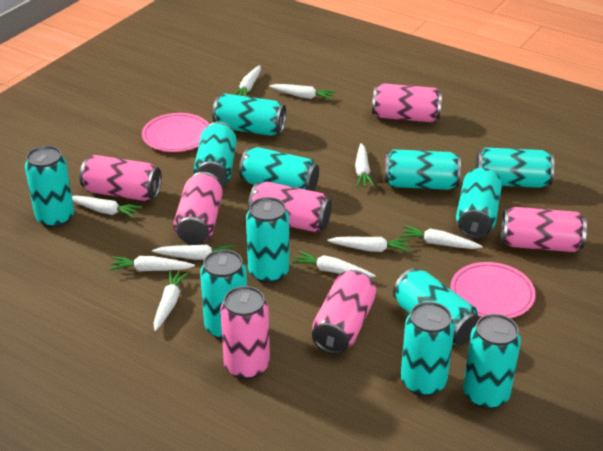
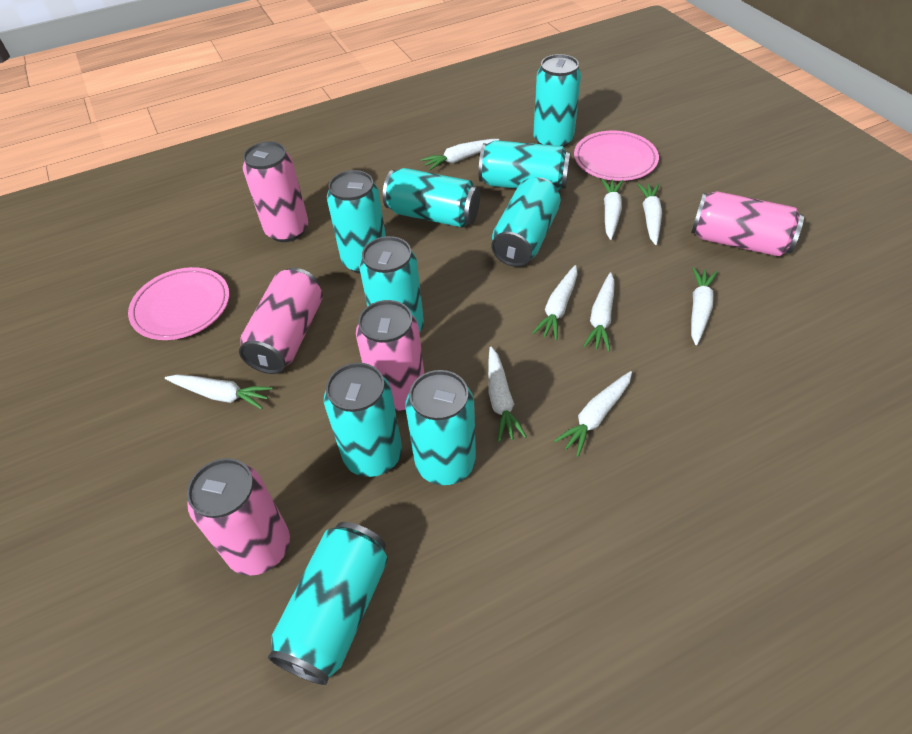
pink can: 7 -> 5
turquoise can: 12 -> 9
white carrot: 10 -> 9

